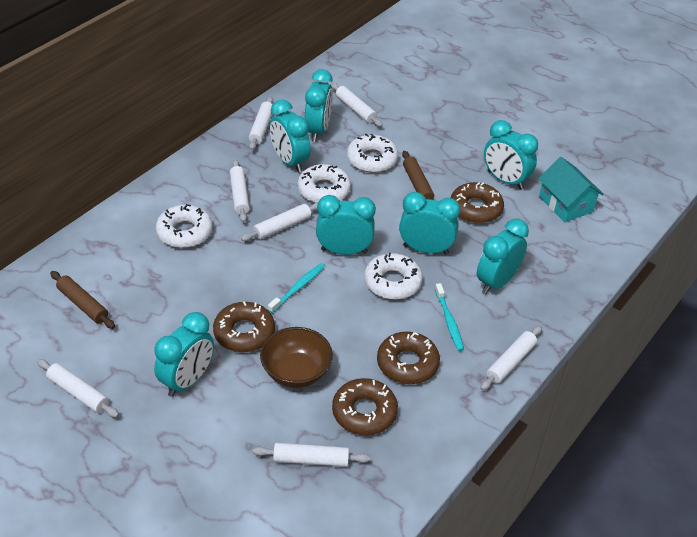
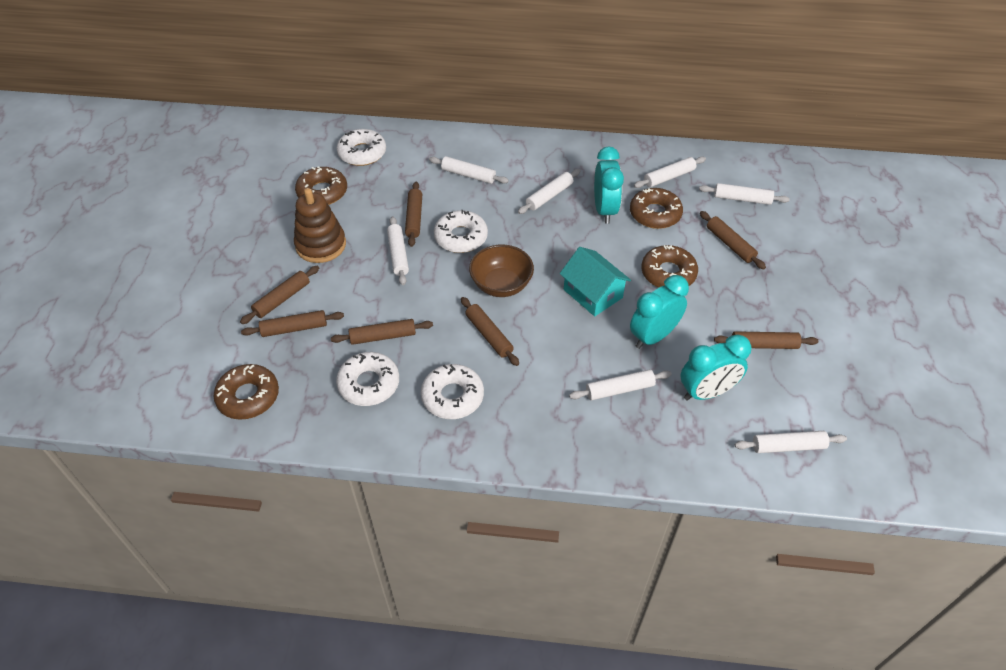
brown rolling pin: 2 -> 7
brown stacking toy: 0 -> 1
turquoise clock: 7 -> 3
turquoise toothbrush: 2 -> 0

